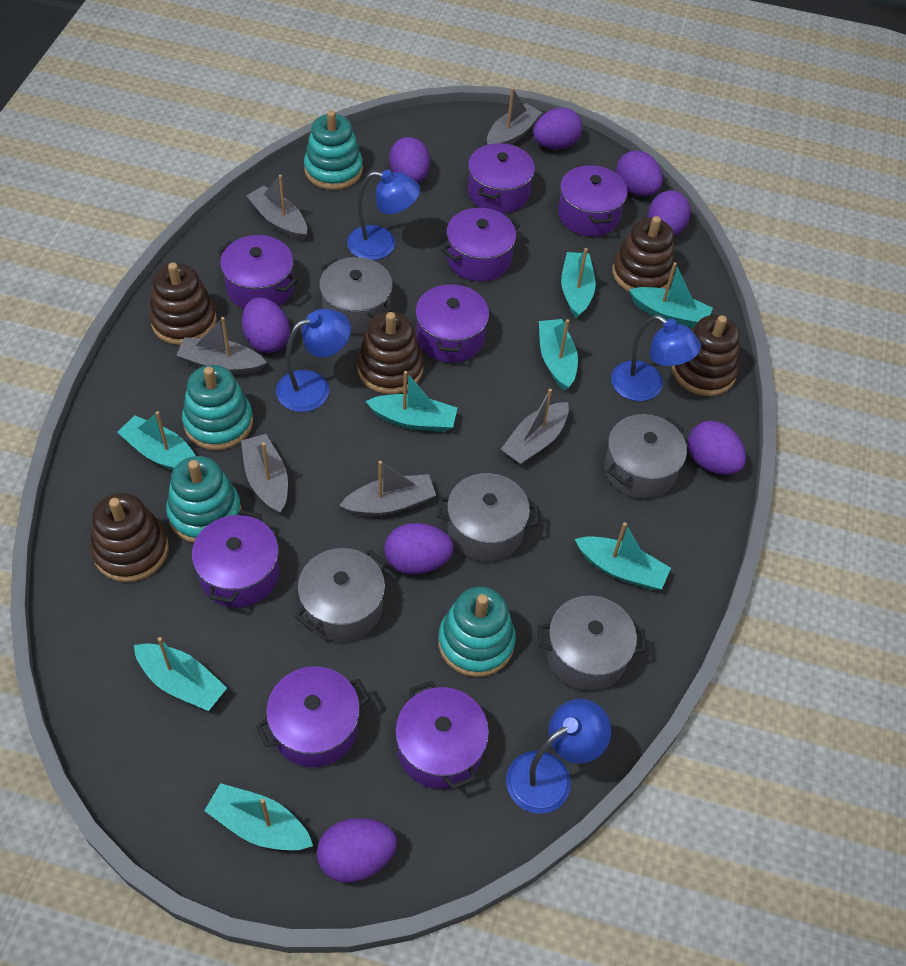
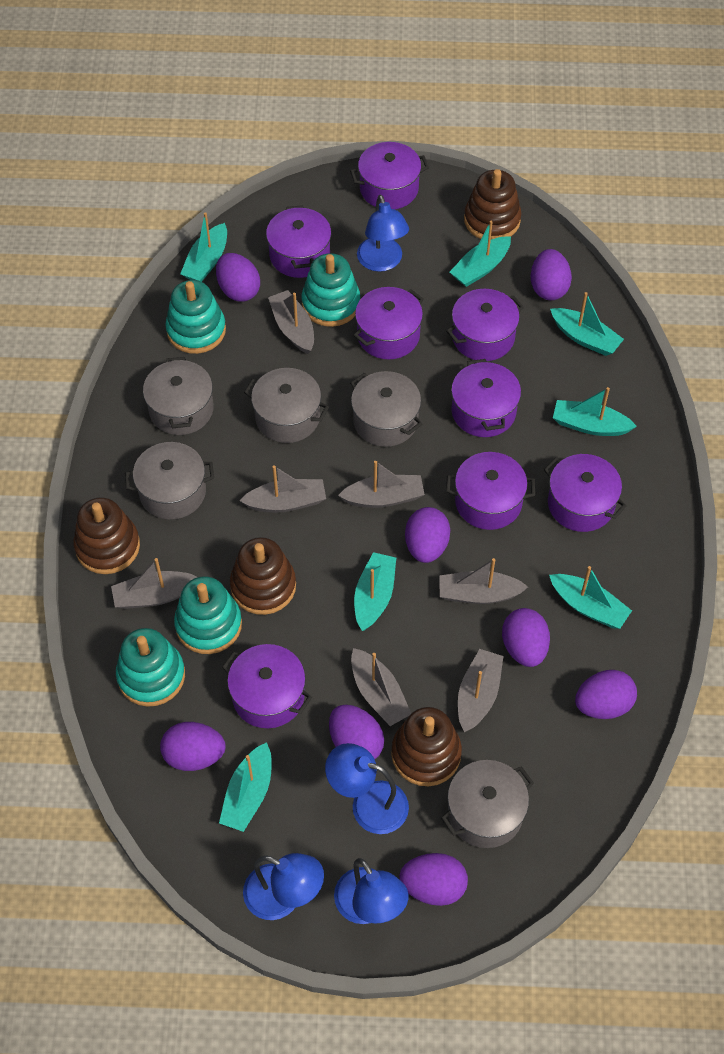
brown stacking toy: 5 -> 4
grey boat: 6 -> 7
turquoise boat: 8 -> 7

